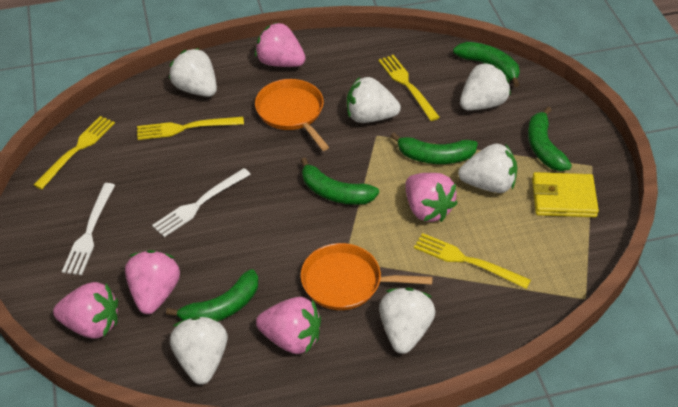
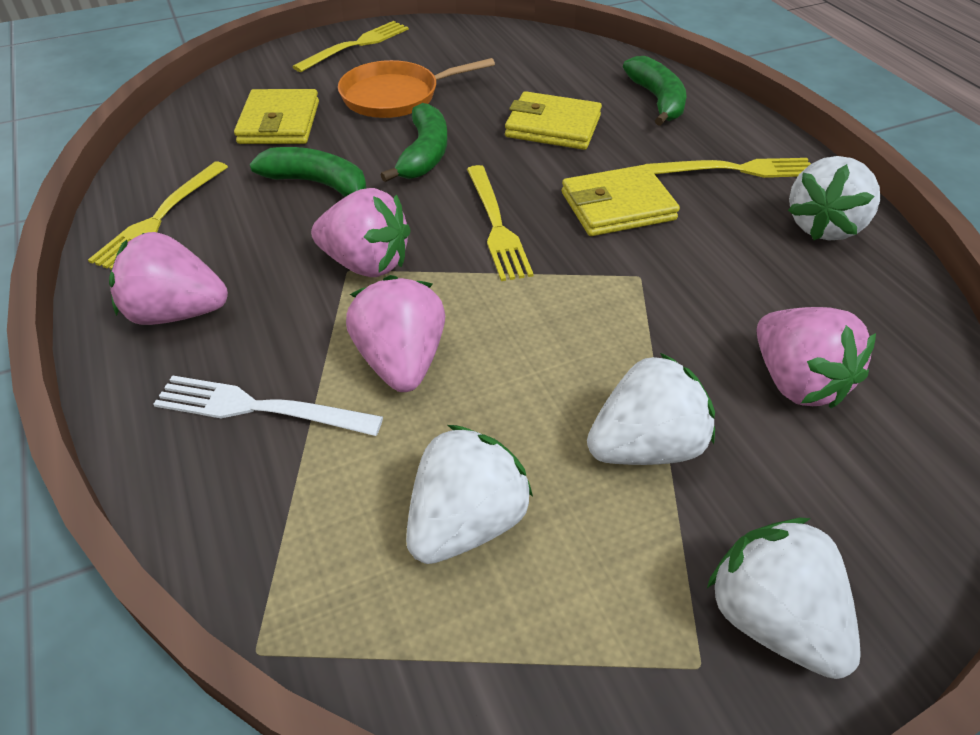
green banana: 5 -> 3
orange pan: 2 -> 1
pink strawberry: 5 -> 4
white fork: 2 -> 1
white strawberry: 6 -> 4
yellow wallet: 1 -> 3

